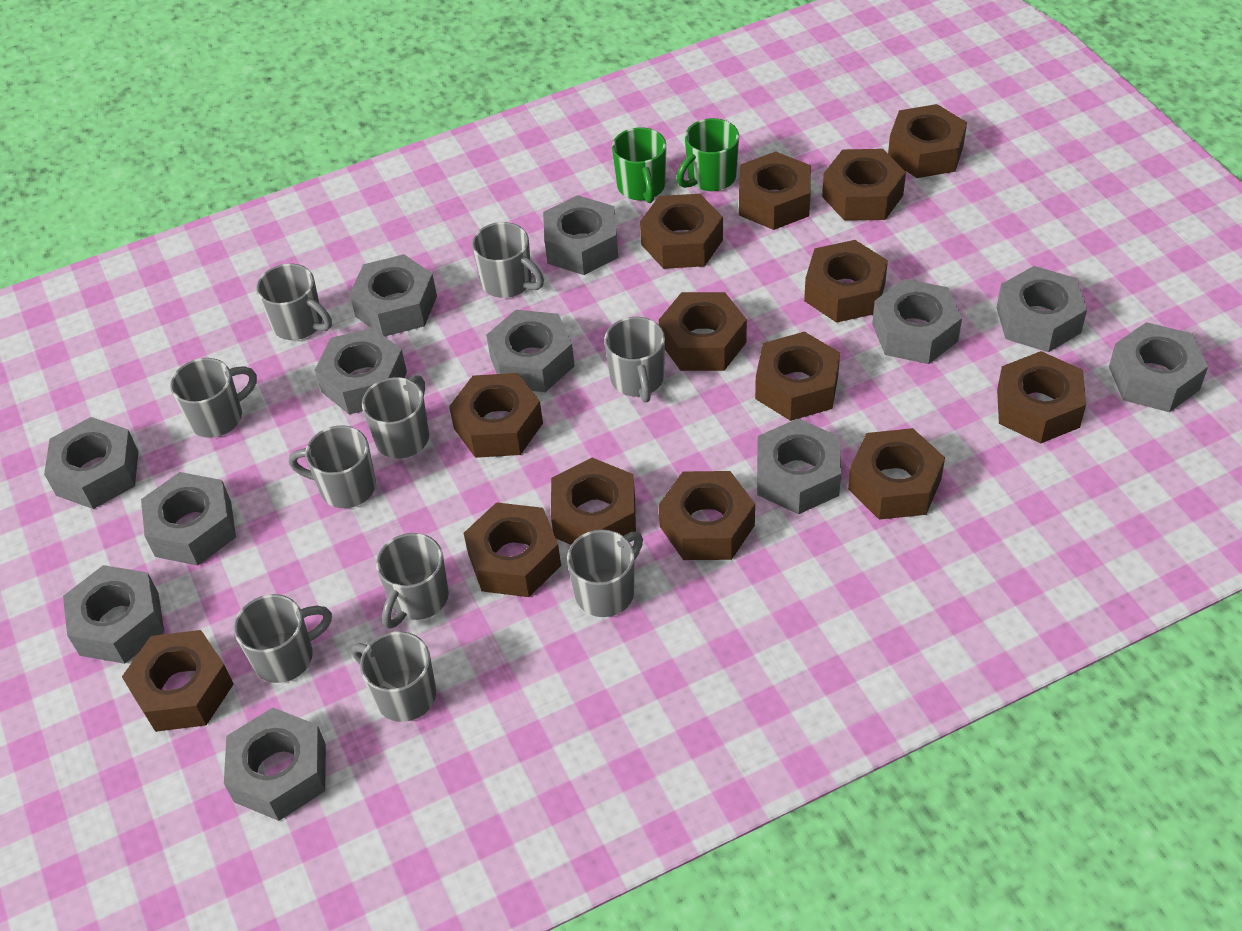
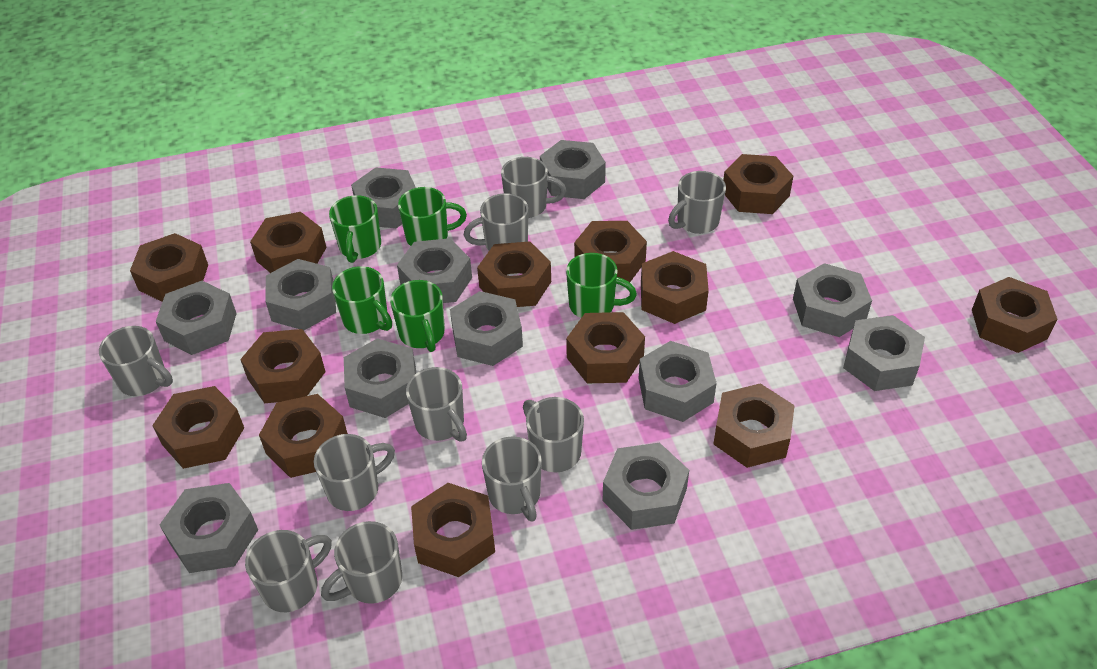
brown nut: 14 -> 13
green mug: 2 -> 5

